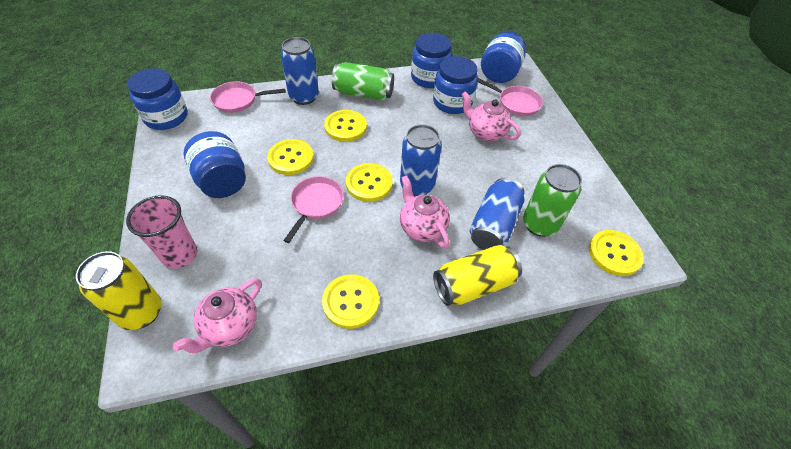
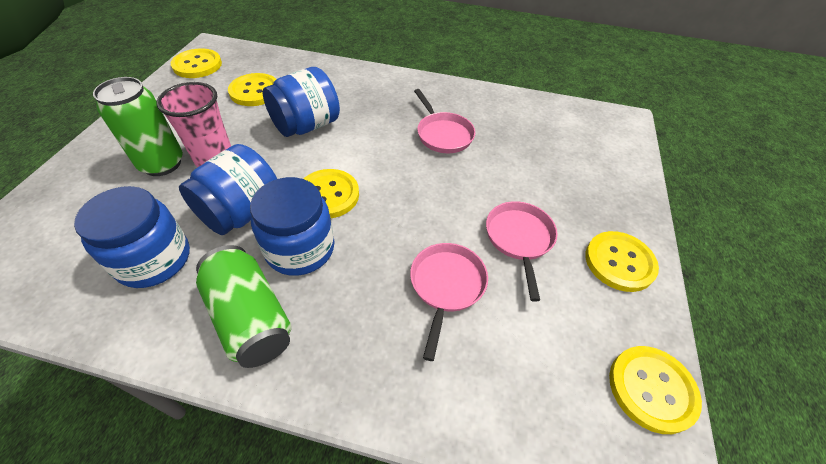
blue can: 3 -> 0
blue jar: 5 -> 4
pink teapot: 3 -> 0
yellow can: 2 -> 0

